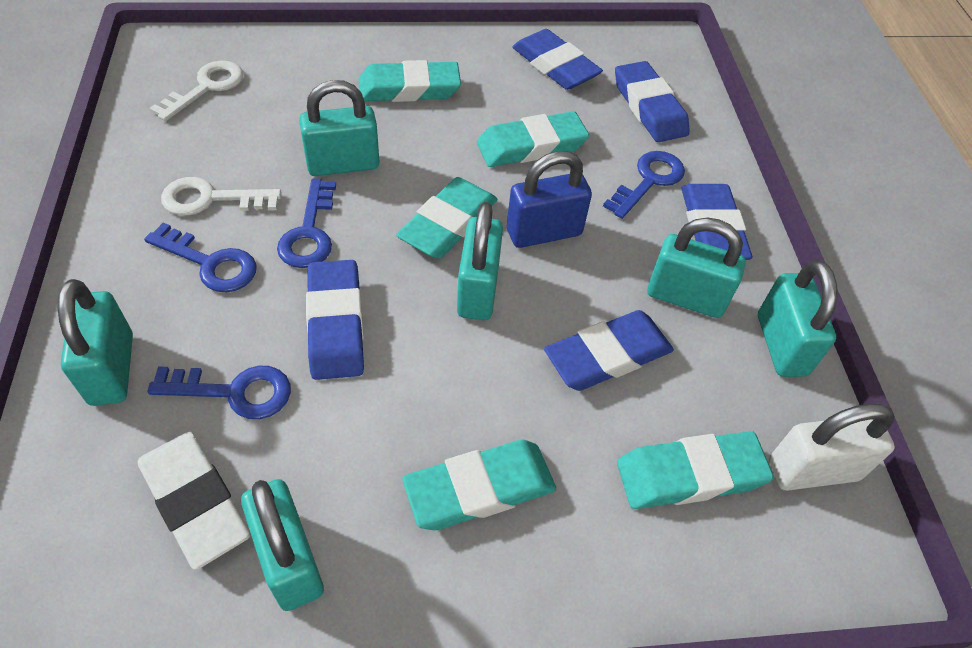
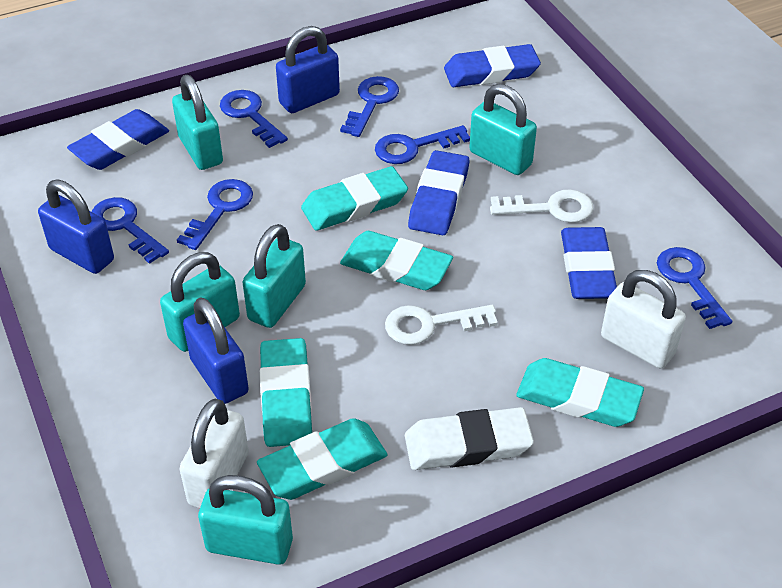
blue eraser: 5 -> 4
blue key: 4 -> 6
blue padlock: 1 -> 3
turquoise padlock: 6 -> 5
white padlock: 1 -> 2

